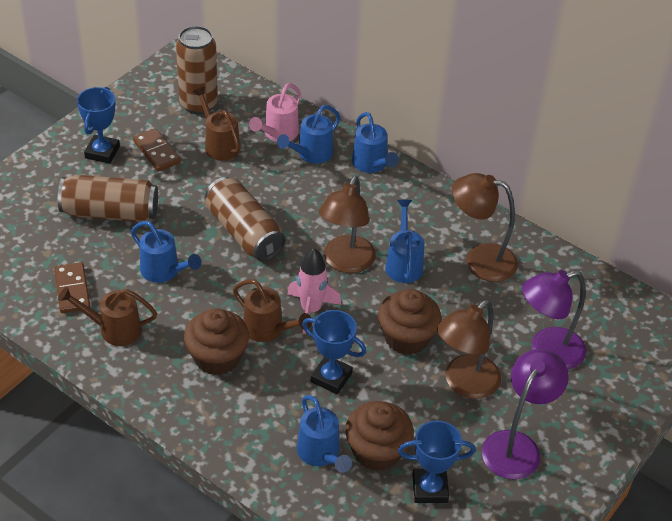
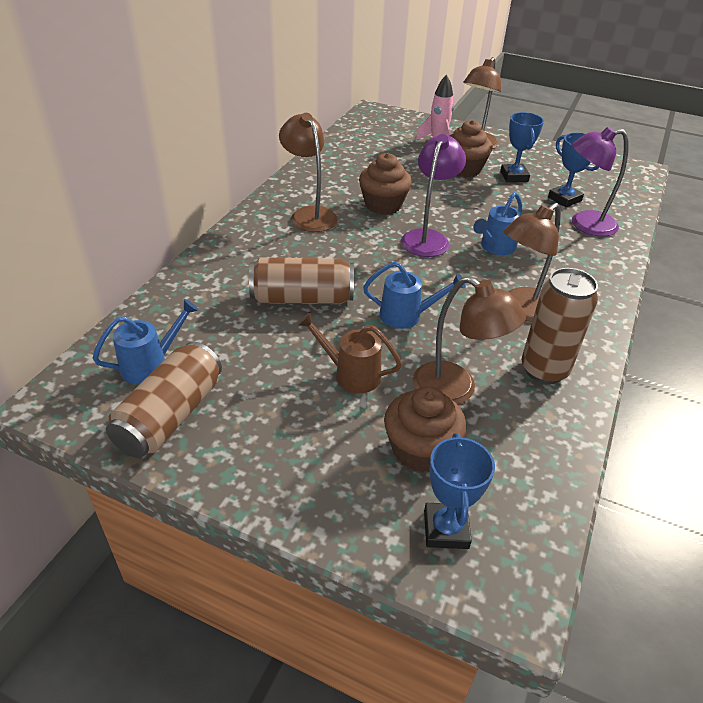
blue watering can: 5 -> 3
brown domino: 2 -> 0
brown lamp: 3 -> 4
brown watering can: 3 -> 1
pink watering can: 1 -> 0

